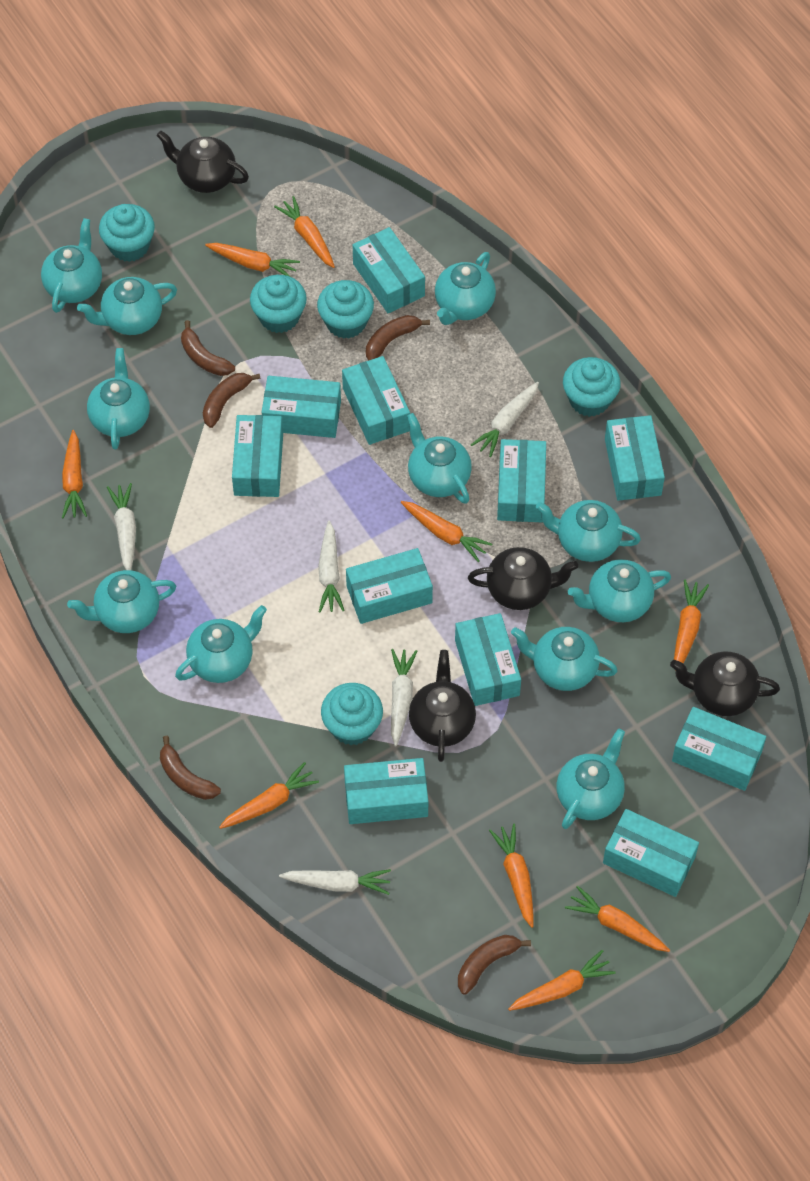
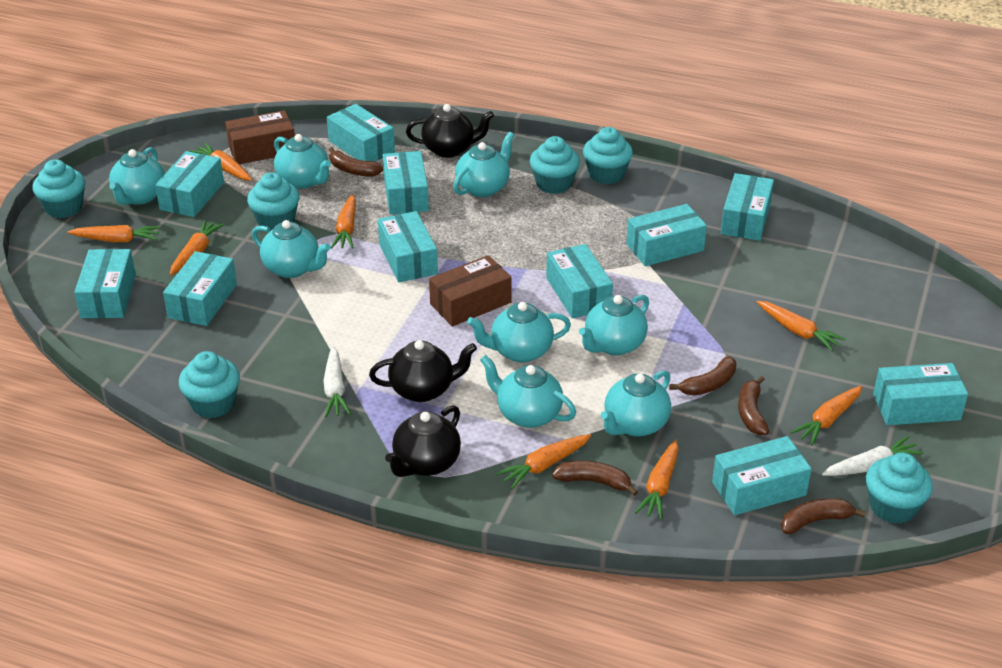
black teapot: 4 -> 3
brown box: 0 -> 2
orange carrot: 9 -> 8
turquoise cupcake: 5 -> 6
turquoise teapot: 11 -> 8
white carrot: 5 -> 2

